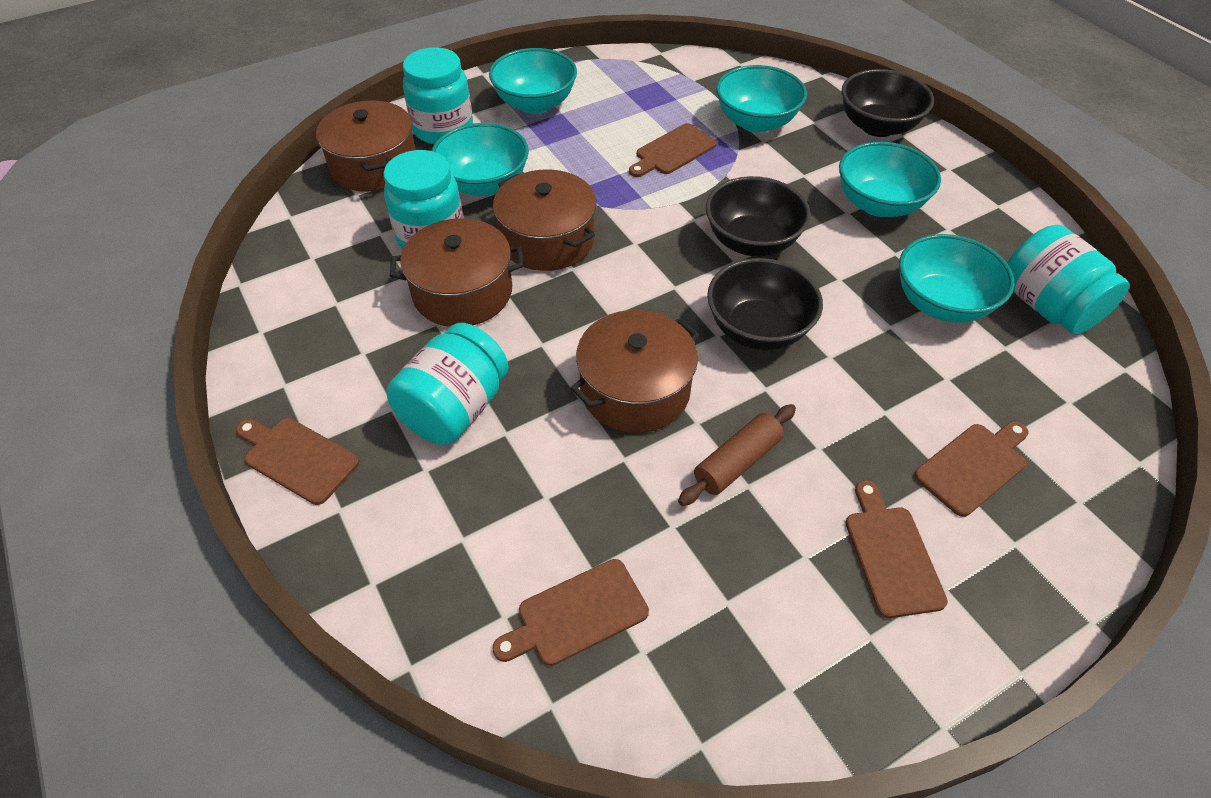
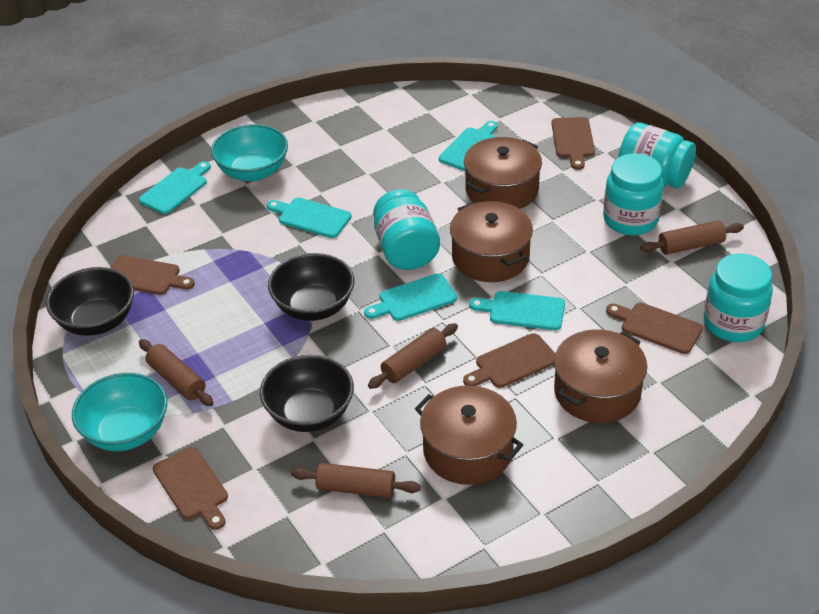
brown rolling pin: 1 -> 4
turquoise bowl: 5 -> 2
turquoise cutting board: 0 -> 5

